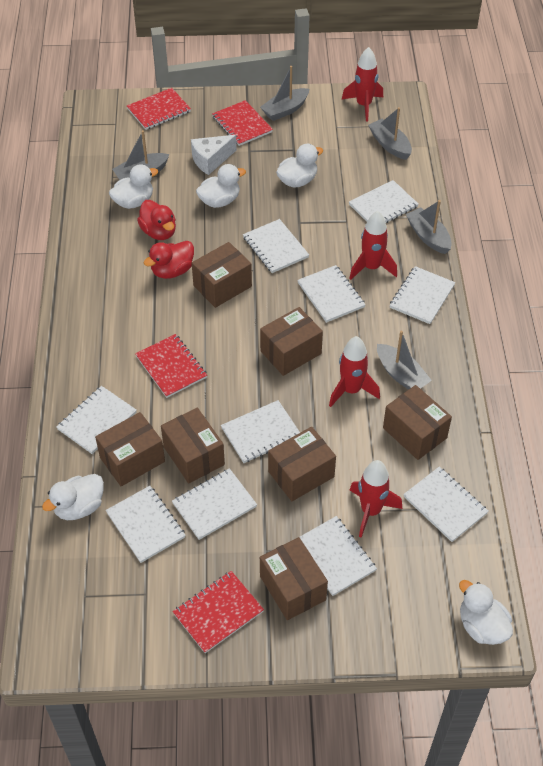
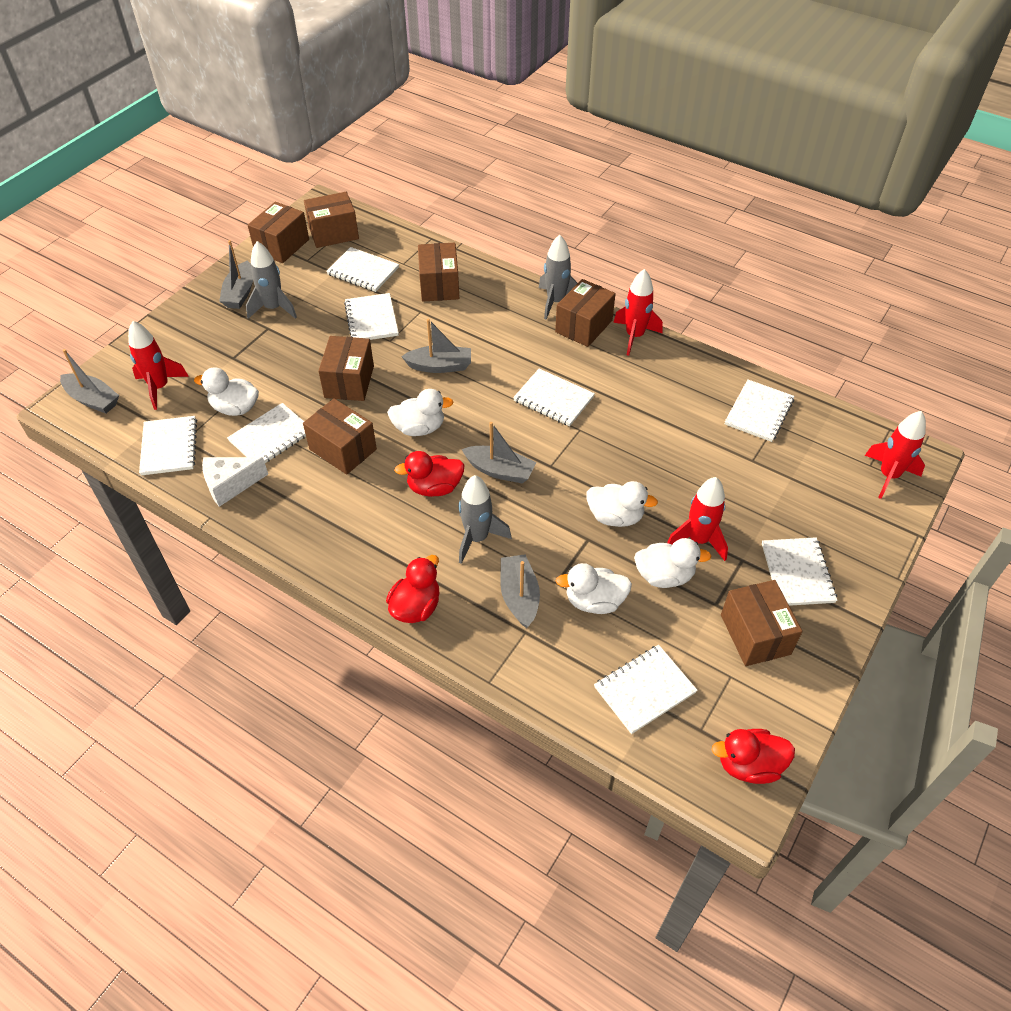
grey rocket: 0 -> 3
red duck: 2 -> 3
red notebook: 4 -> 0
white notebook: 10 -> 8

